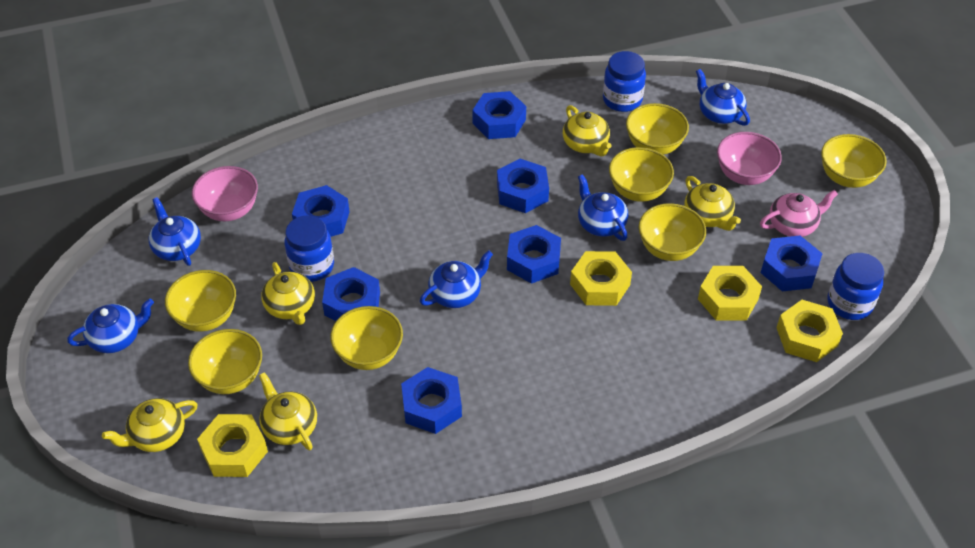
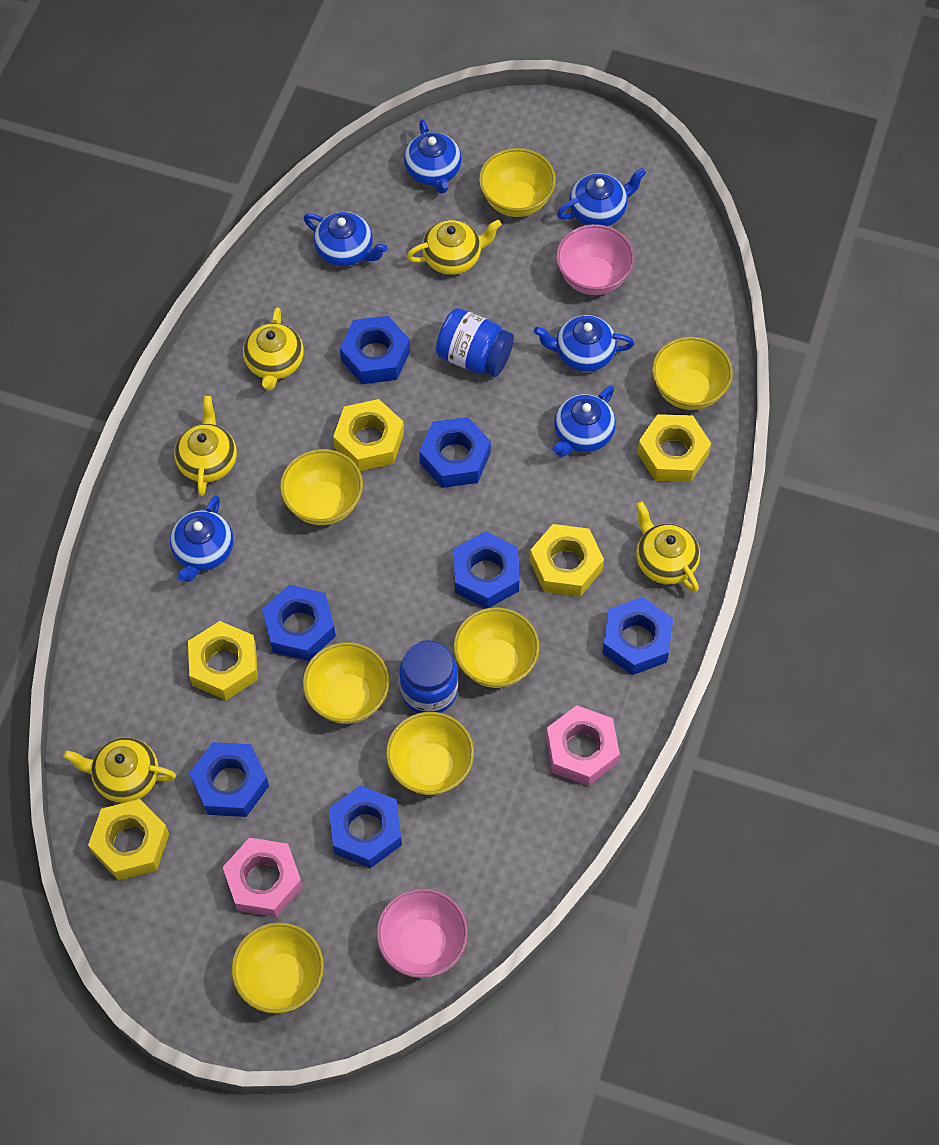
blue jar: 3 -> 2
blue teapot: 5 -> 6
pink nut: 0 -> 2
pink teapot: 1 -> 0
yellow nut: 4 -> 5

